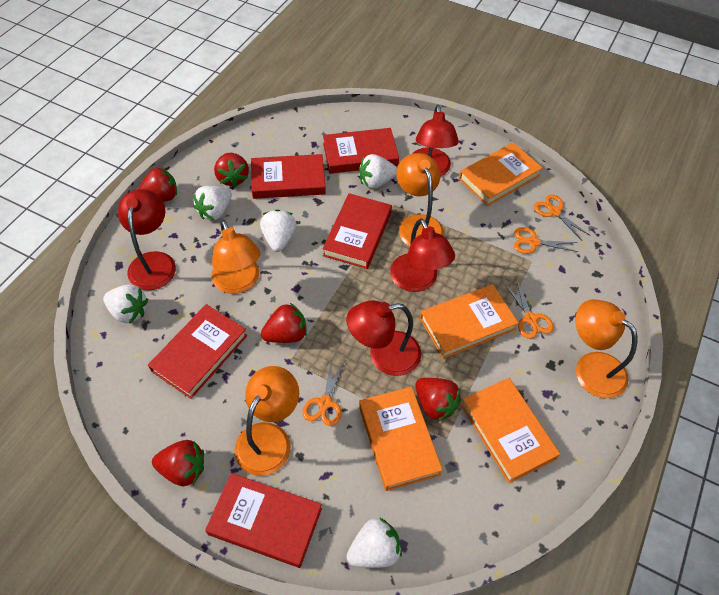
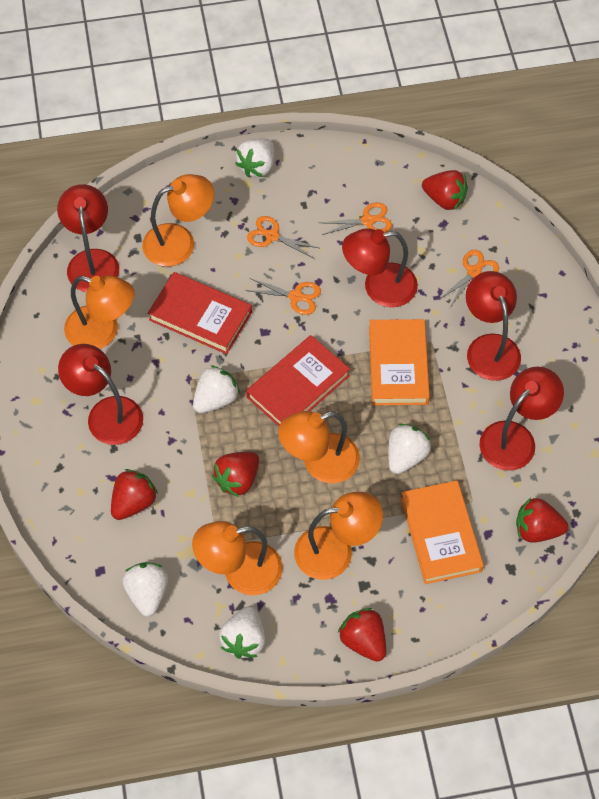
orange book: 4 -> 2
orange lamp: 4 -> 5
red book: 5 -> 2
red lamp: 4 -> 5

